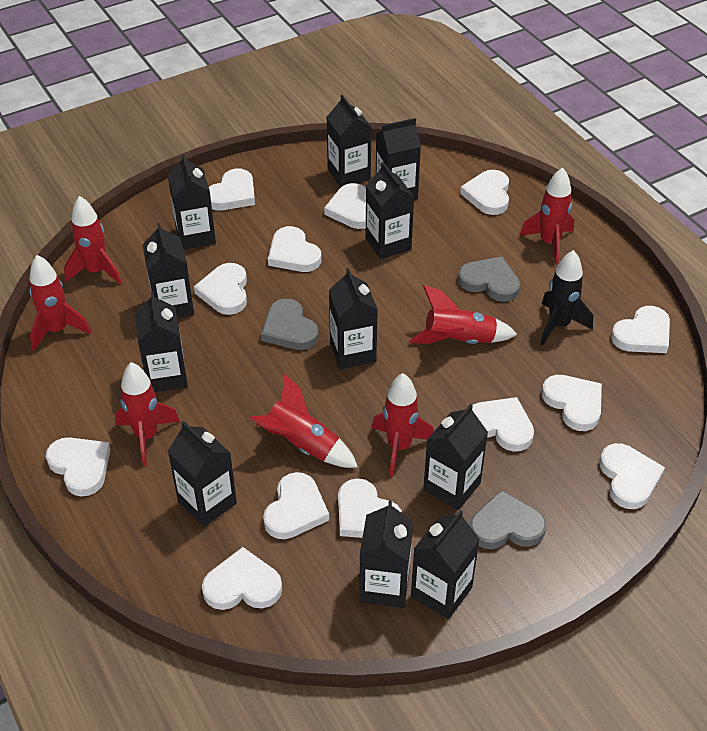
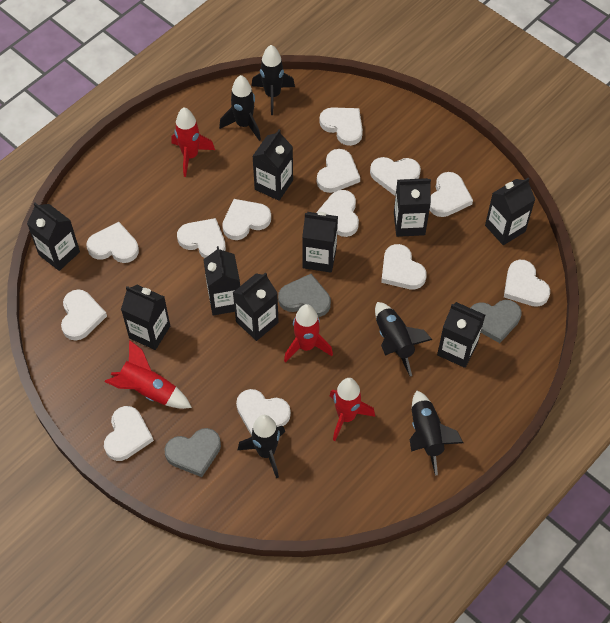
black carton: 11 -> 9
black rocket: 1 -> 5
red rocket: 7 -> 4

